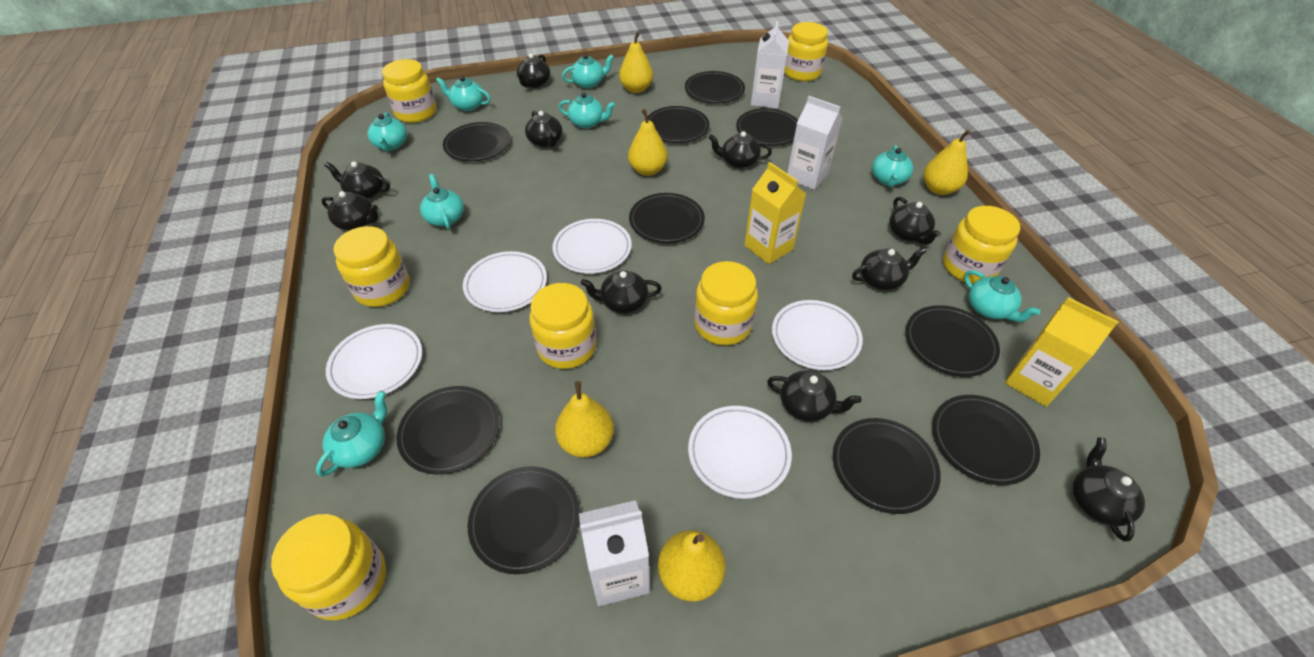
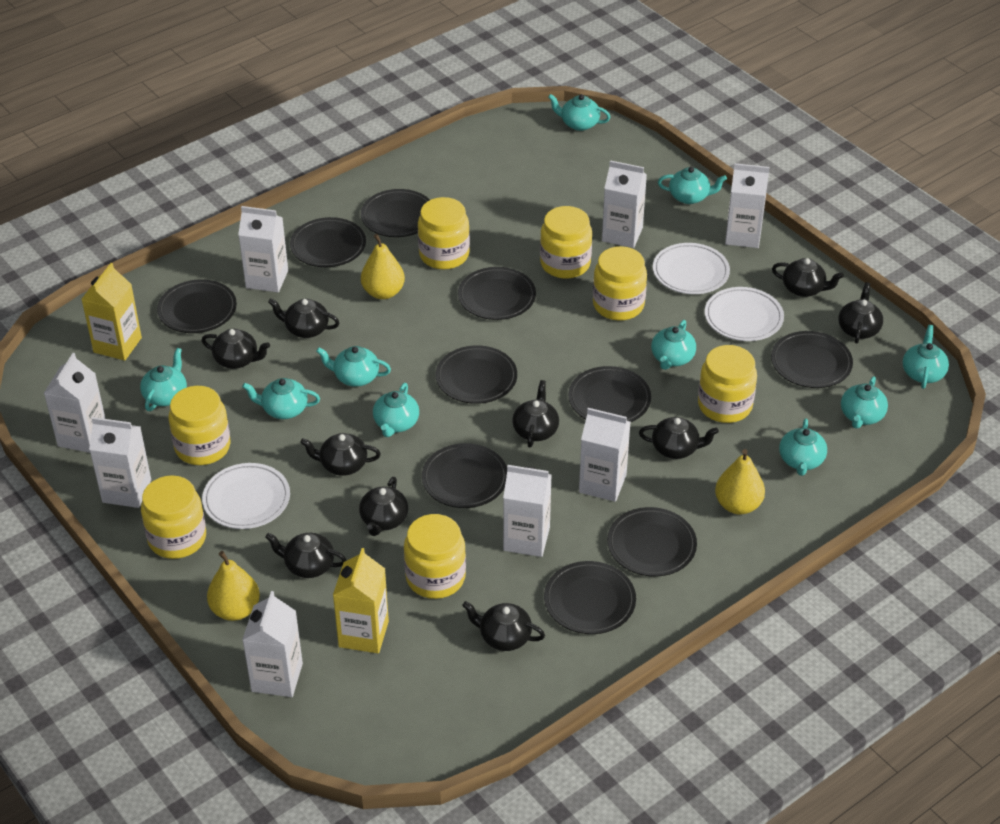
turquoise teapot: 8 -> 10
white carton: 3 -> 8
white plate: 5 -> 3
yellow pear: 5 -> 3

